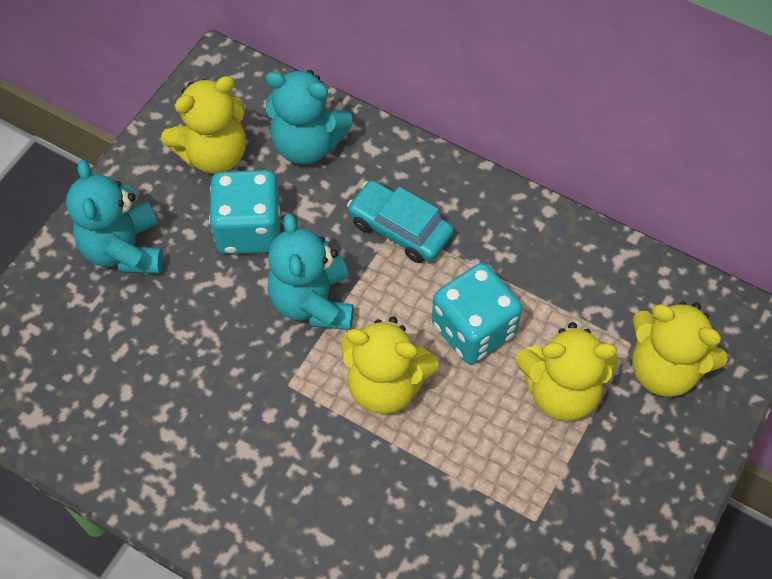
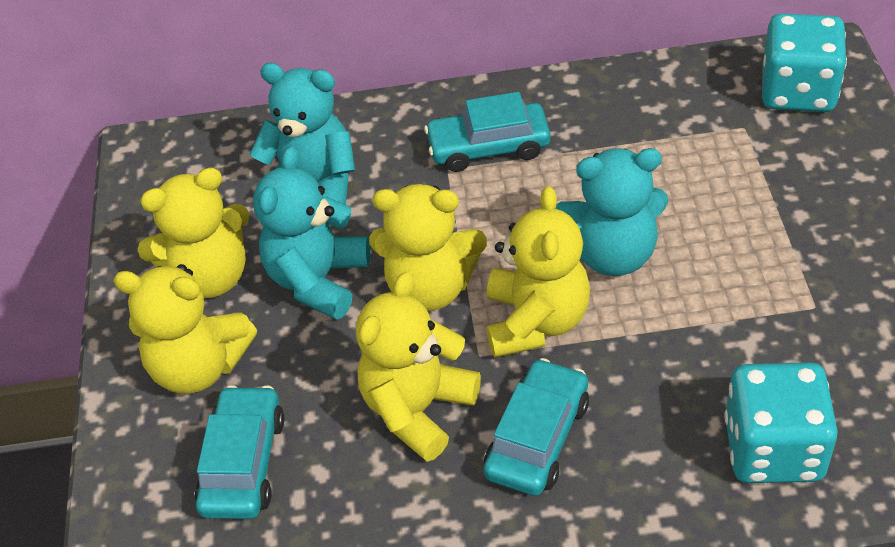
turquoise car: 1 -> 3
yellow teddy bear: 4 -> 5

